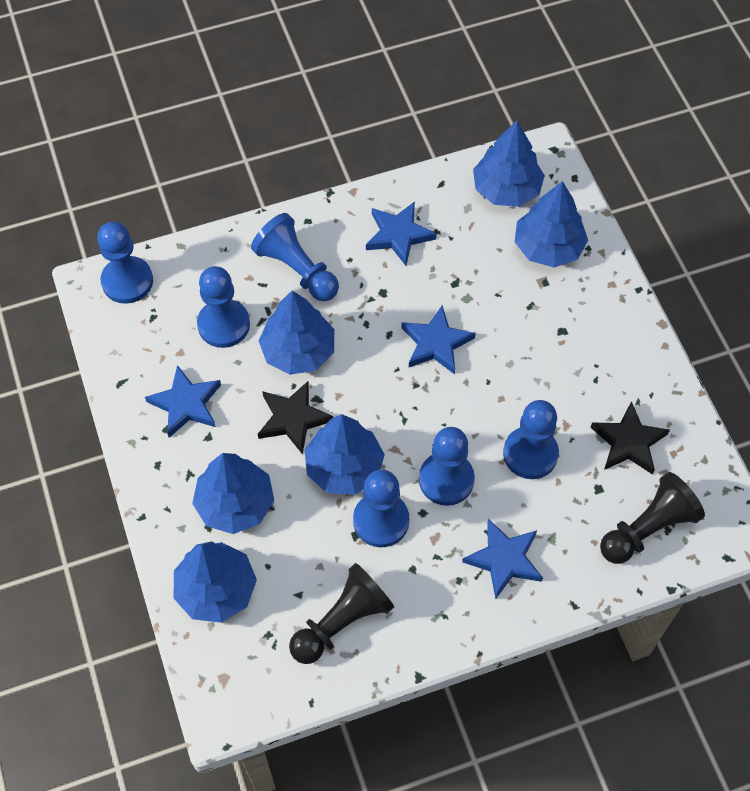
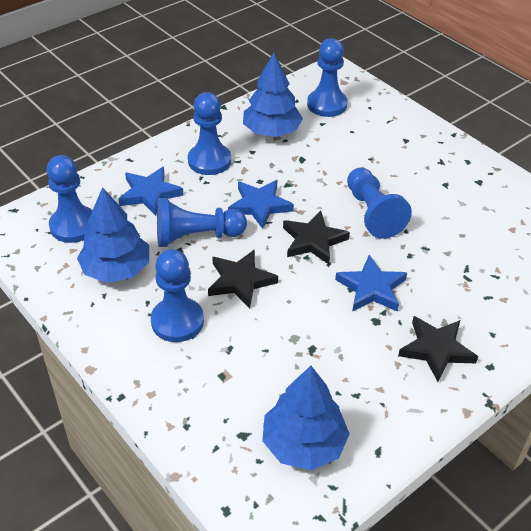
black pawn: 2 -> 0
black star: 2 -> 3
blue star: 4 -> 3
blue tree: 6 -> 3

